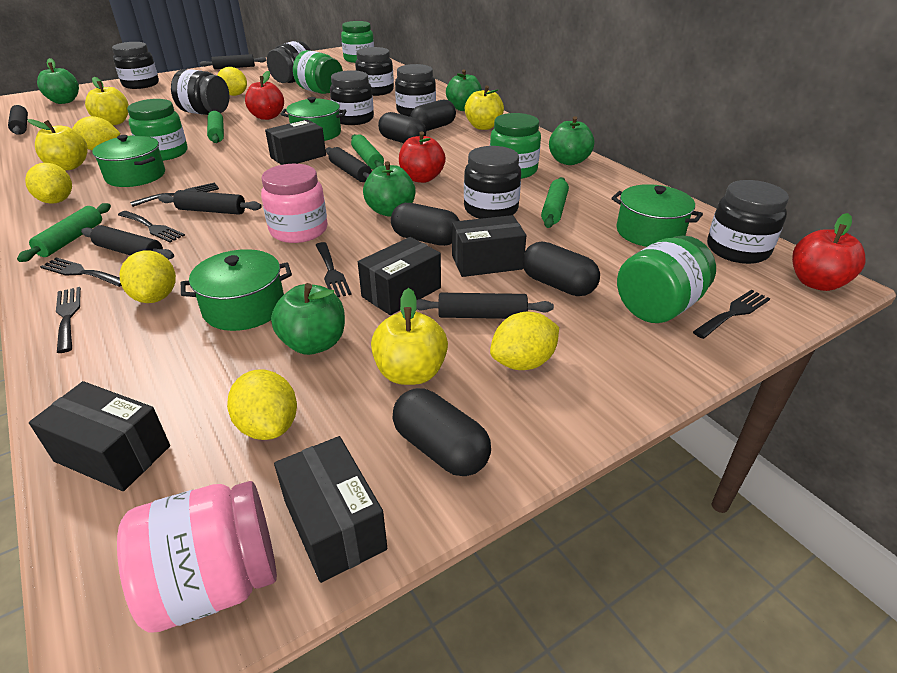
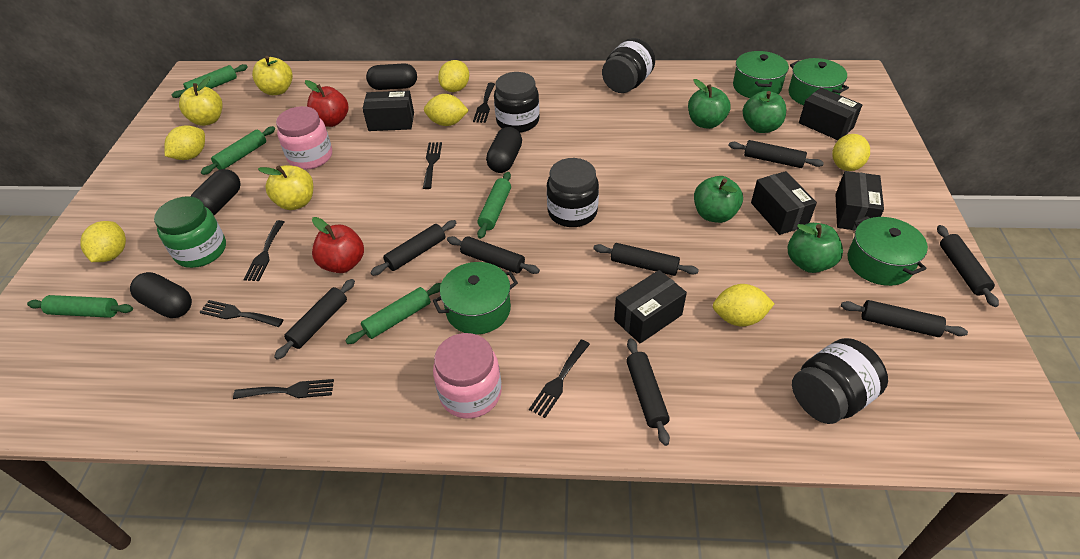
black capsule: 5 -> 4
black jar: 8 -> 4
black rolling pin: 6 -> 8
green apple: 5 -> 4
green jar: 5 -> 1
green rolling pin: 4 -> 5
red apple: 3 -> 2
yellow apple: 4 -> 3

